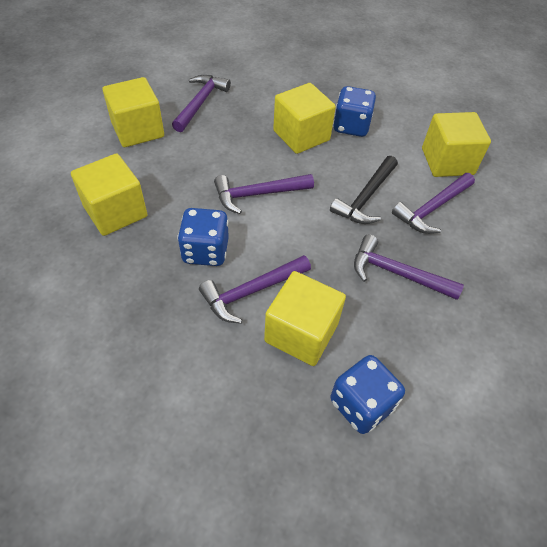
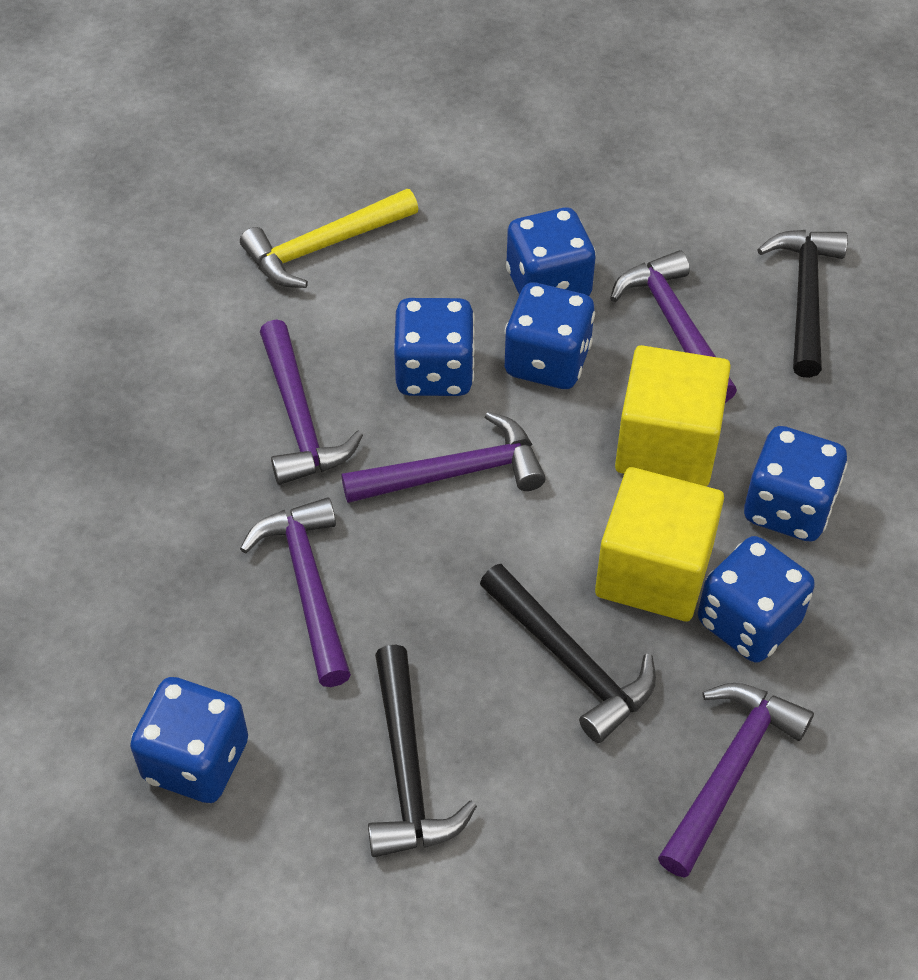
black hammer: 1 -> 3
blue dice: 3 -> 6
yellow cube: 5 -> 2
yellow hammer: 0 -> 1

